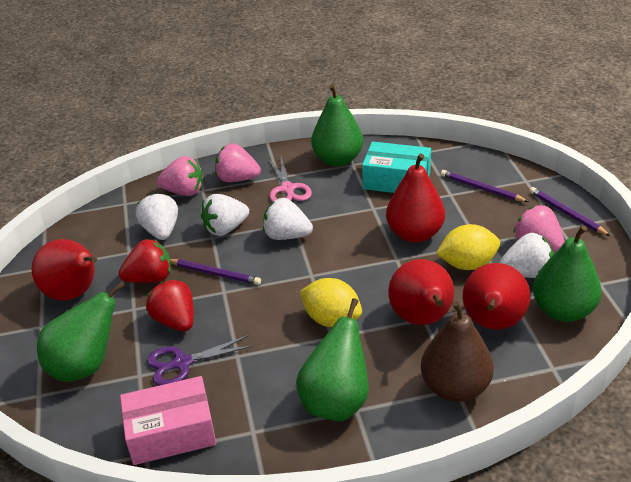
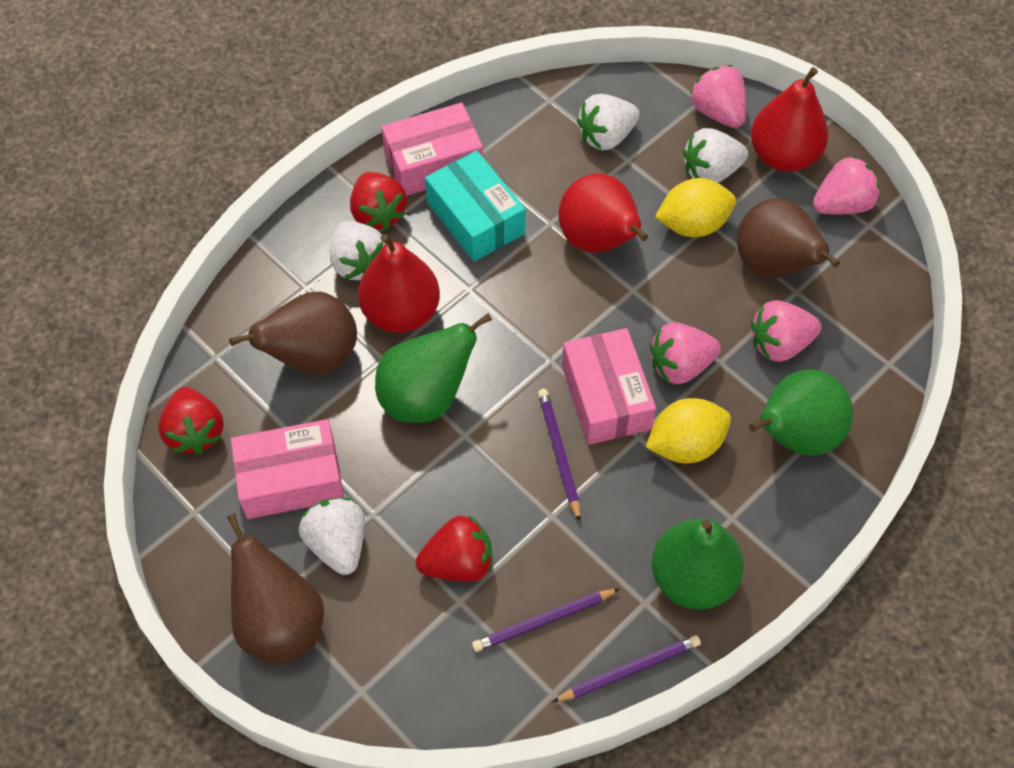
brown pear: 1 -> 3
green pear: 4 -> 3
pink box: 1 -> 3
pink scissors: 1 -> 0
pink strawberry: 3 -> 4
purple scissors: 1 -> 0
red pear: 4 -> 3
red strawberry: 2 -> 3

